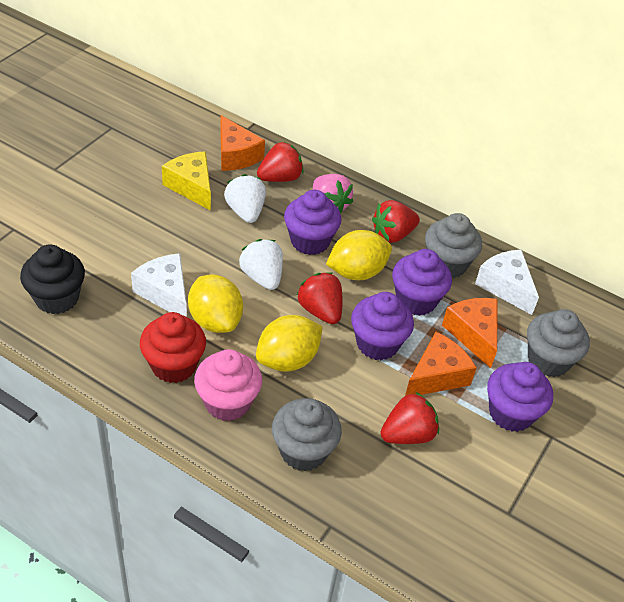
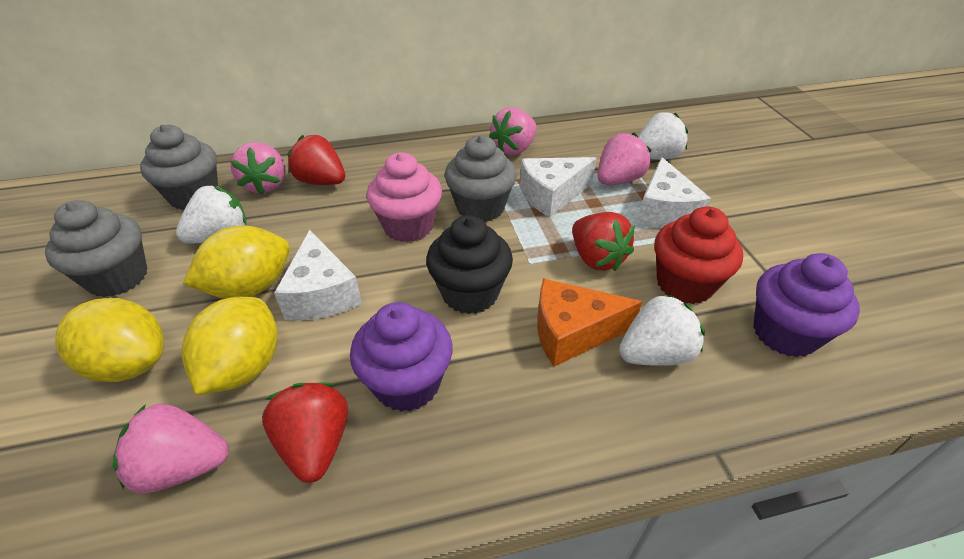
orange cheese: 3 -> 1
pink strawberry: 1 -> 4
purple cupcake: 4 -> 2
red strawberry: 4 -> 3
white cheese: 2 -> 3
white strawberry: 2 -> 3
yellow cheese: 1 -> 0

